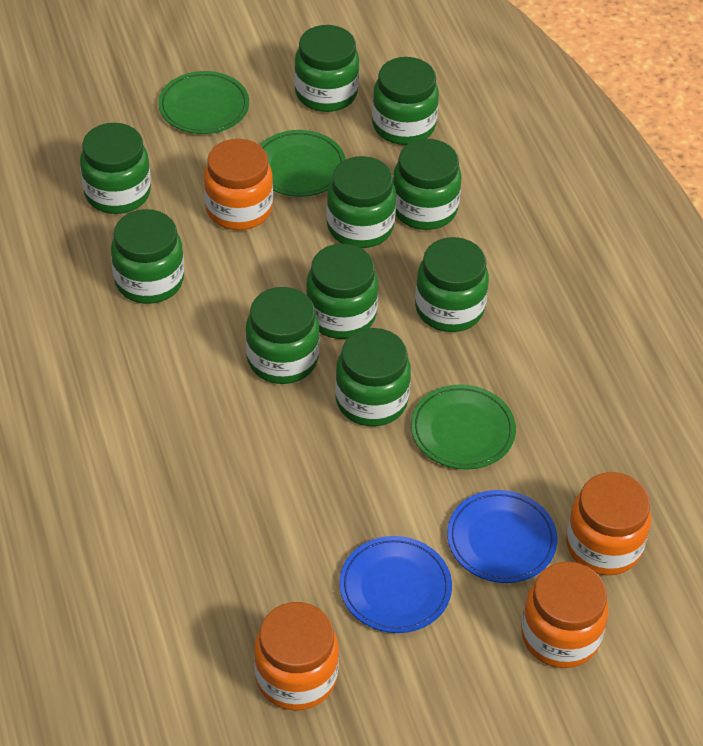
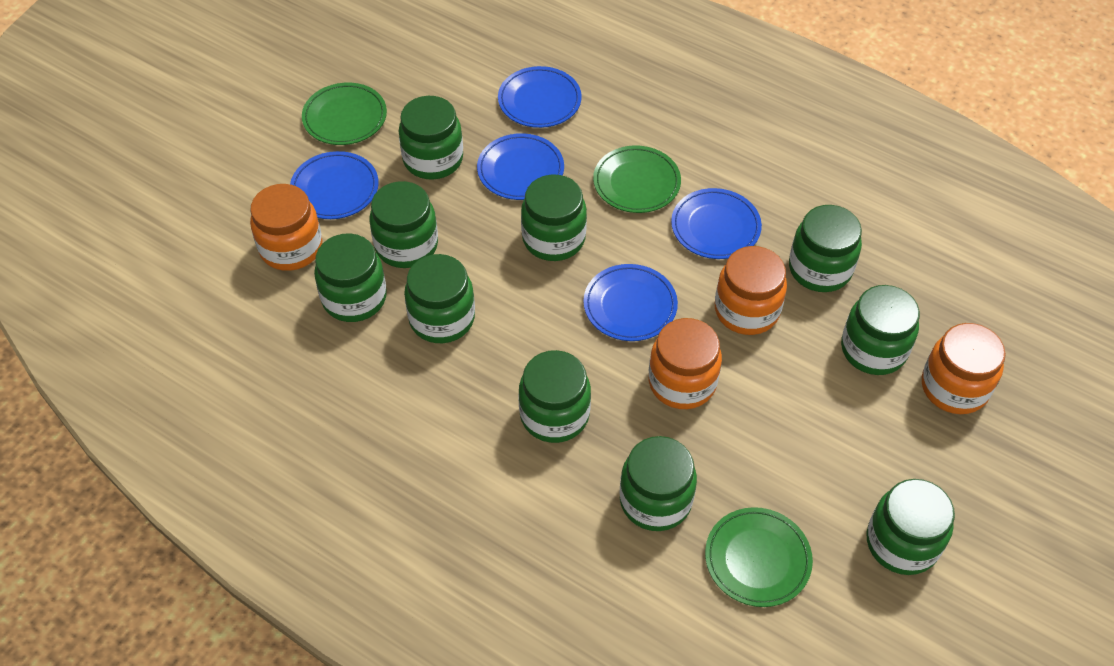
blue plate: 2 -> 5

